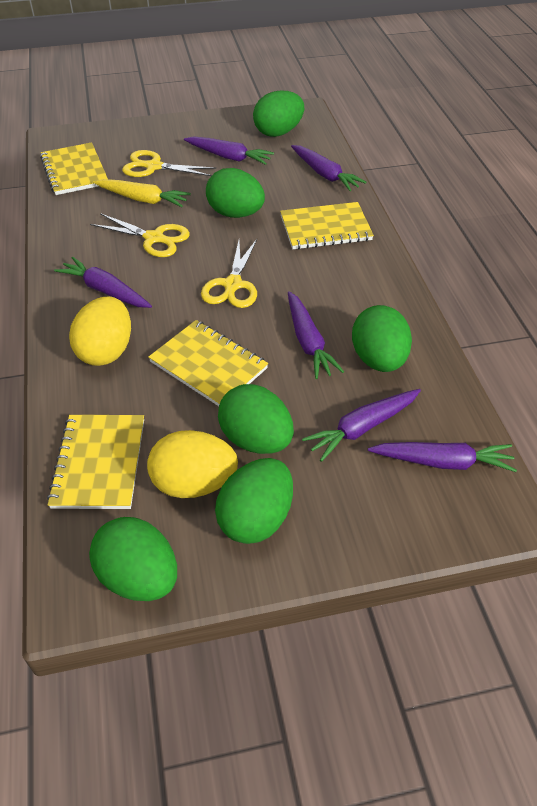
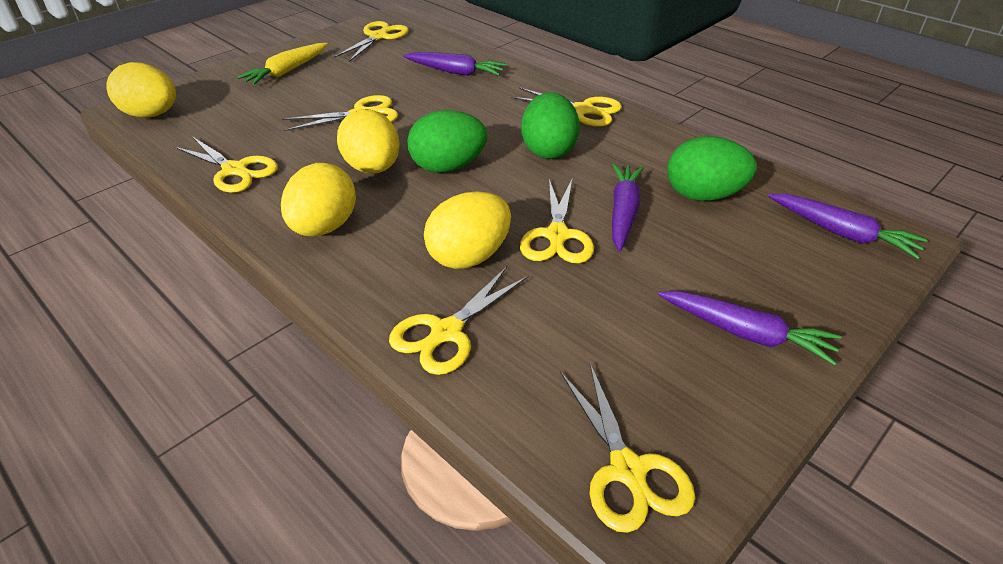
green egg: 6 -> 3
purple carrot: 6 -> 4
yellow egg: 2 -> 4
yellow notebook: 4 -> 0
yellow scissors: 3 -> 7

